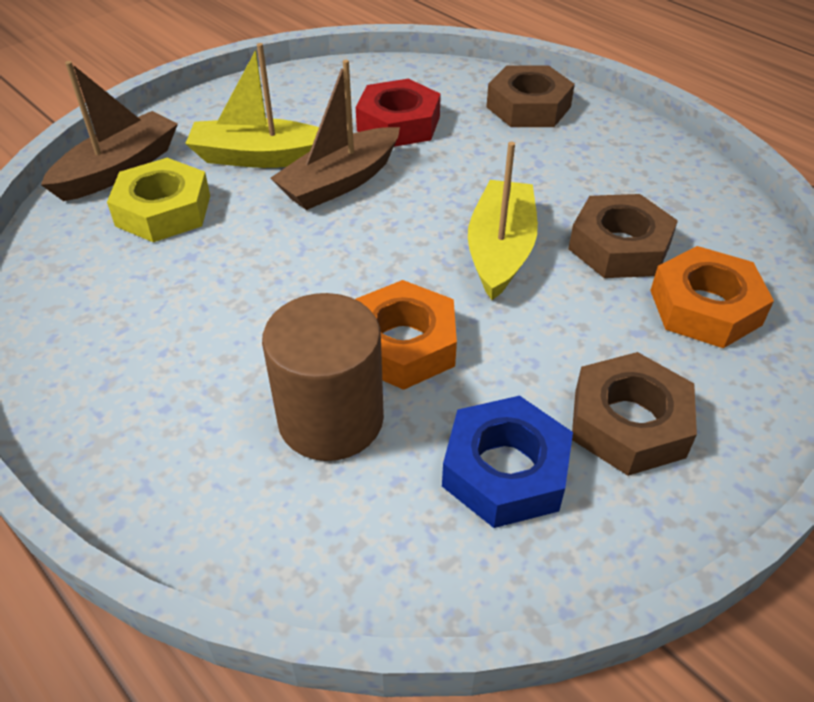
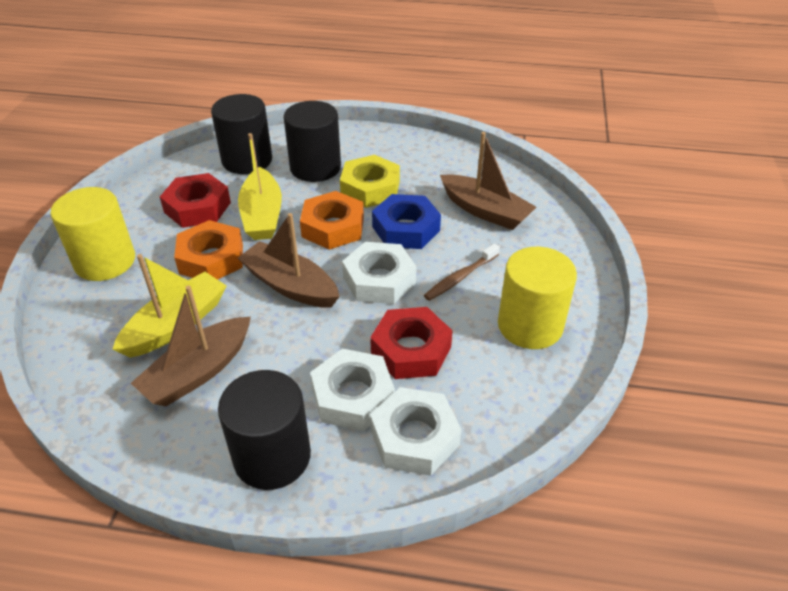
black cylinder: 0 -> 3
brown boat: 2 -> 3
brown cylinder: 1 -> 0
brown nut: 3 -> 0
brown toothbrush: 0 -> 1
red nut: 1 -> 2
white nut: 0 -> 3
yellow cylinder: 0 -> 2

